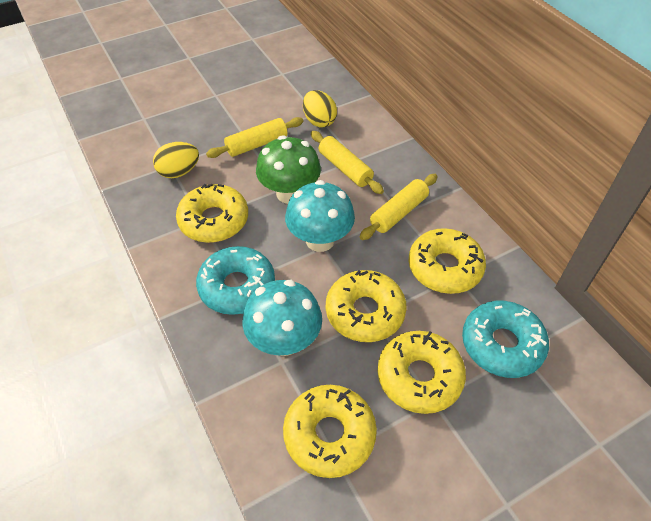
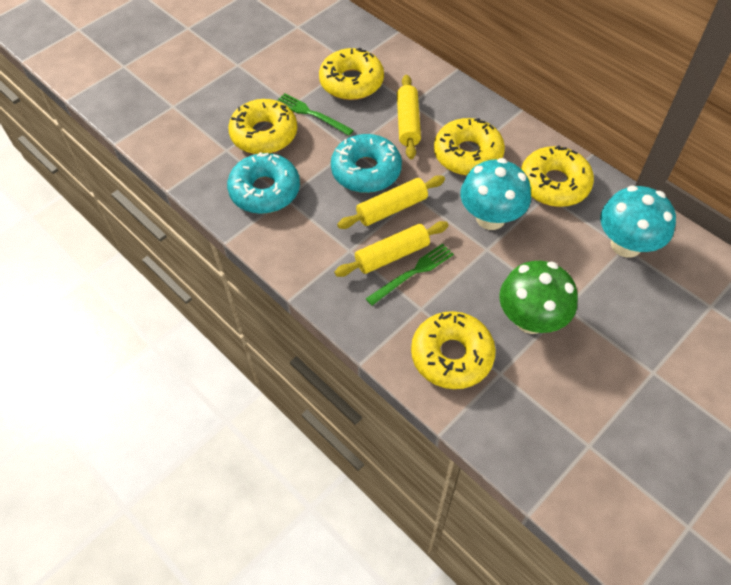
green fork: 0 -> 2
yellow egg: 2 -> 0

